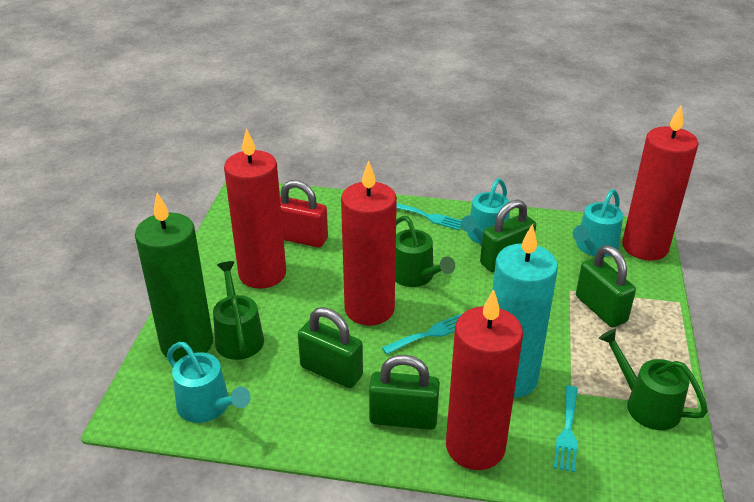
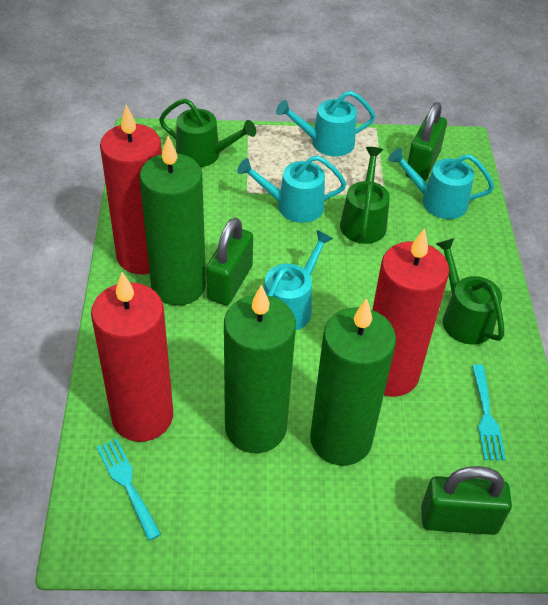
green candle: 1 -> 3
green padlock: 4 -> 3
red candle: 4 -> 3
red padlock: 1 -> 0
turquoise candle: 1 -> 0
turquoise fork: 3 -> 2
turquoise watering can: 3 -> 4

